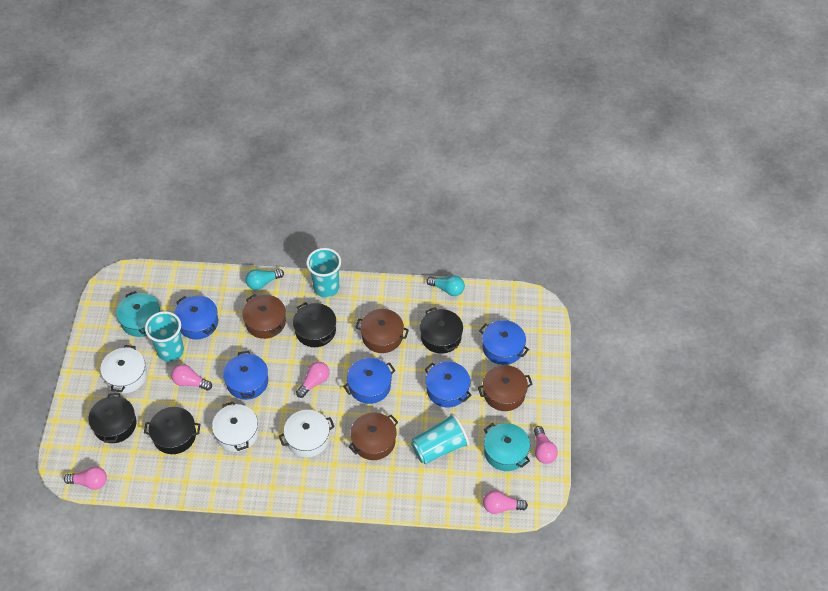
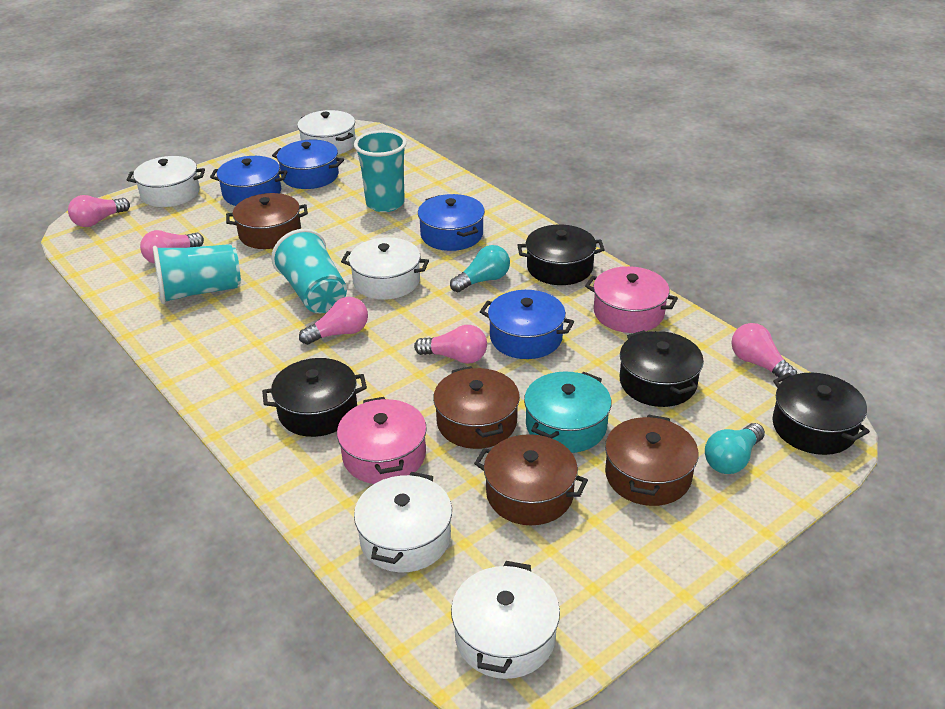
blue pot: 5 -> 4
pink pot: 0 -> 2
turquoise pot: 2 -> 1
white pot: 3 -> 5

